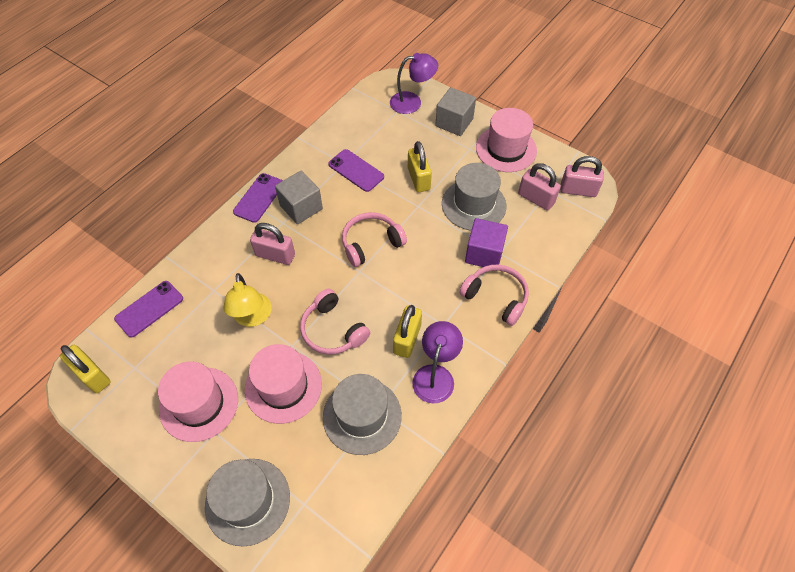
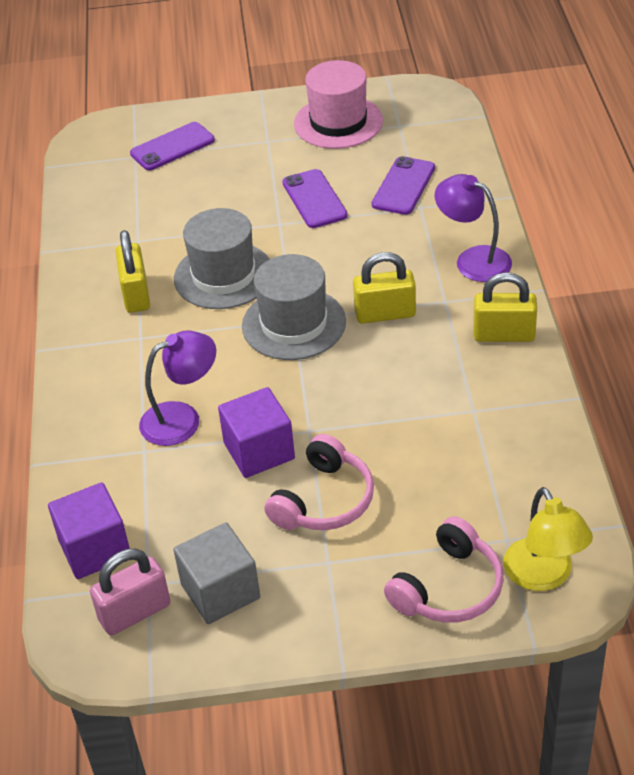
grey cube: 2 -> 1
grey hat: 3 -> 2
pink hat: 3 -> 1
pink headphones: 3 -> 2
pink padlock: 3 -> 1
purple cube: 1 -> 2

